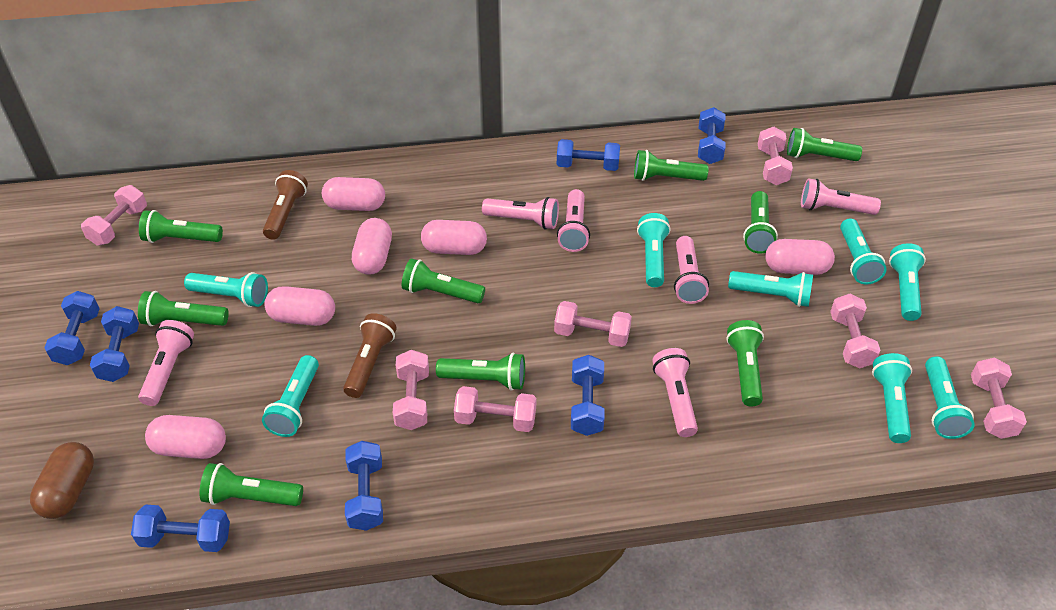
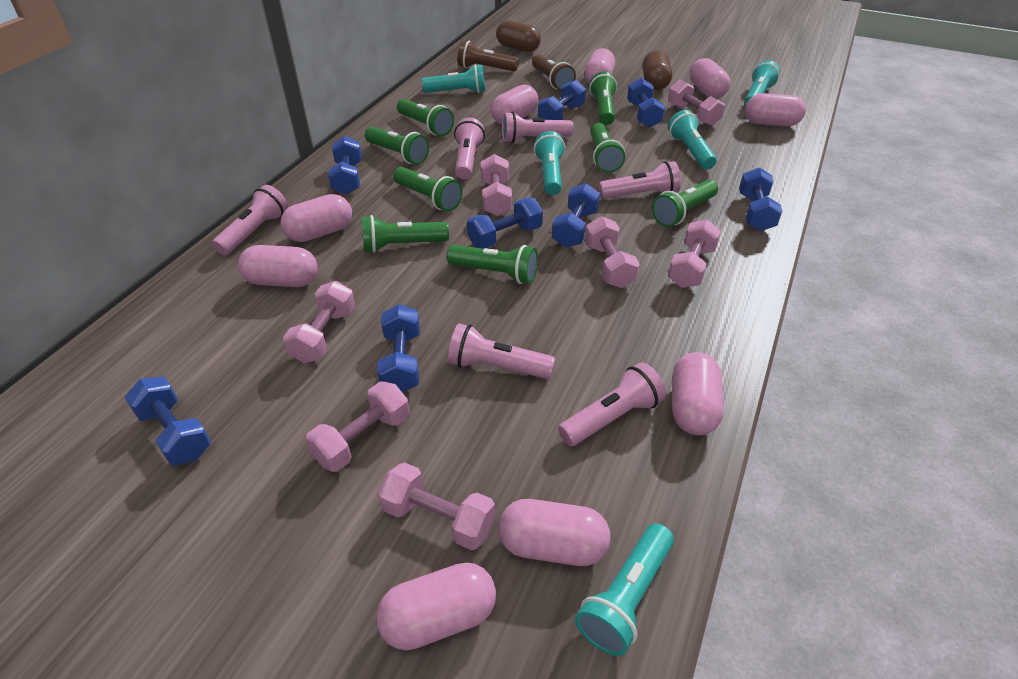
blue dumbbell: 7 -> 8
brown capsule: 1 -> 2
green flashlight: 9 -> 8
pink capsule: 6 -> 9
turquoise flashlight: 8 -> 5

